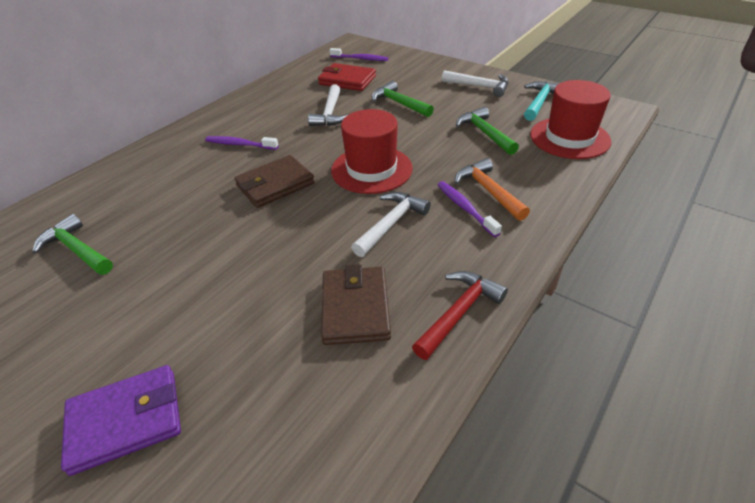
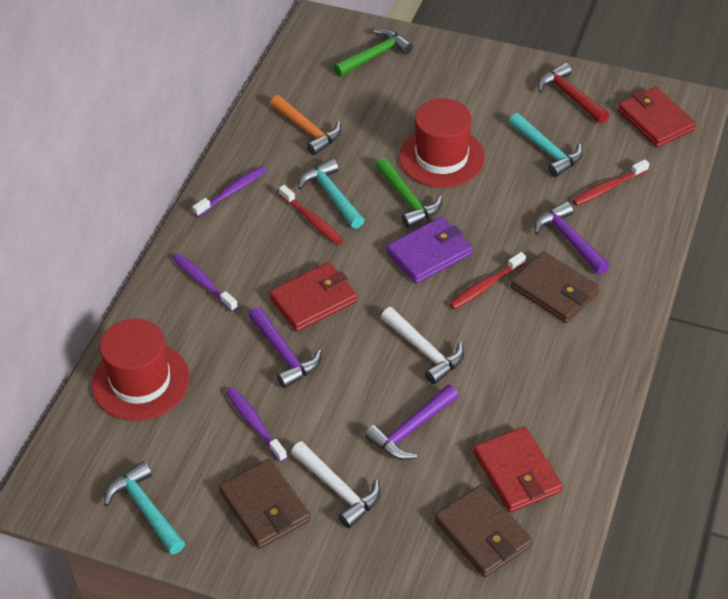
brown wallet: 2 -> 3
green hammer: 3 -> 2
purple hammer: 0 -> 3
red toothbrush: 0 -> 3
red wallet: 1 -> 3
turquoise hammer: 1 -> 3
white hammer: 3 -> 2

